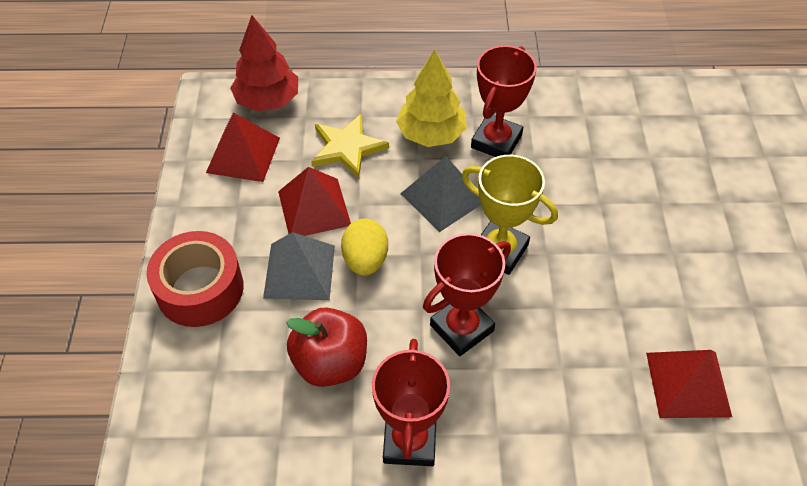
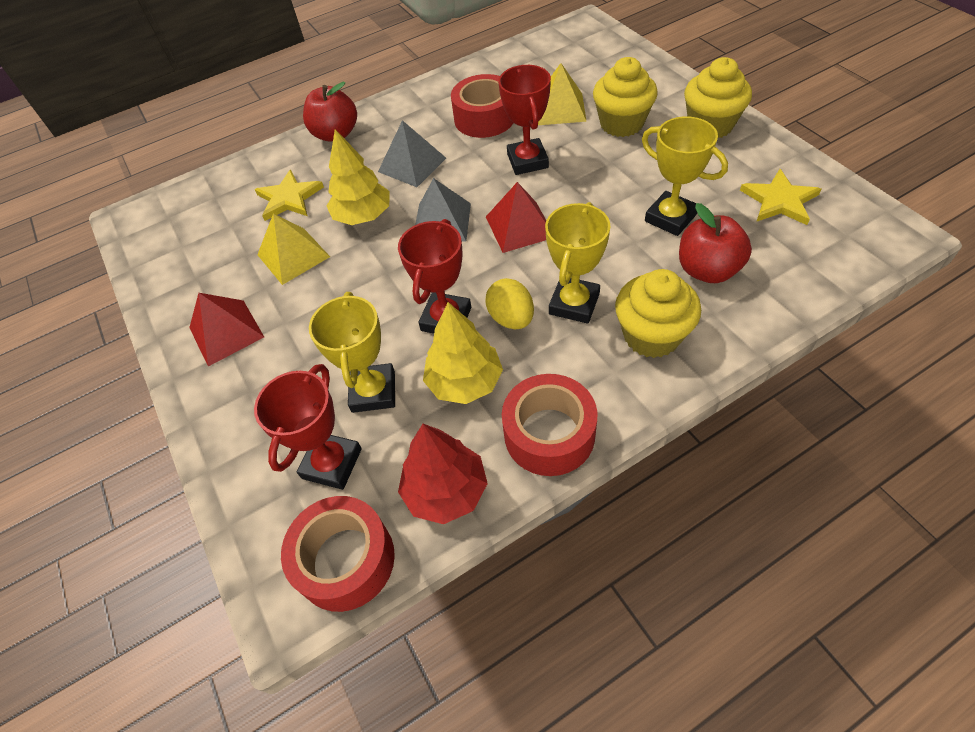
red apple: 1 -> 2
red pyramid: 3 -> 2
red tape: 1 -> 3
yellow cupcake: 0 -> 3
yellow pyramid: 0 -> 2
yellow star: 1 -> 2
yellow tree: 1 -> 2
yellow trophy: 1 -> 3

